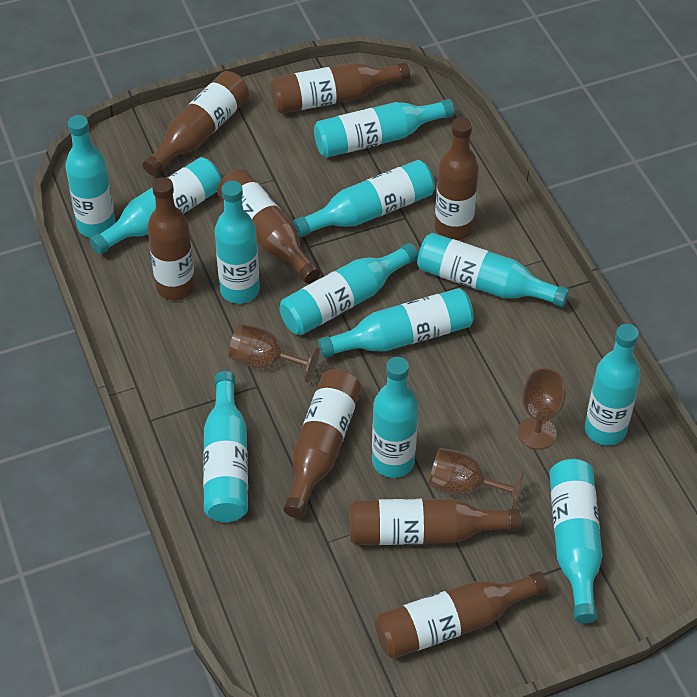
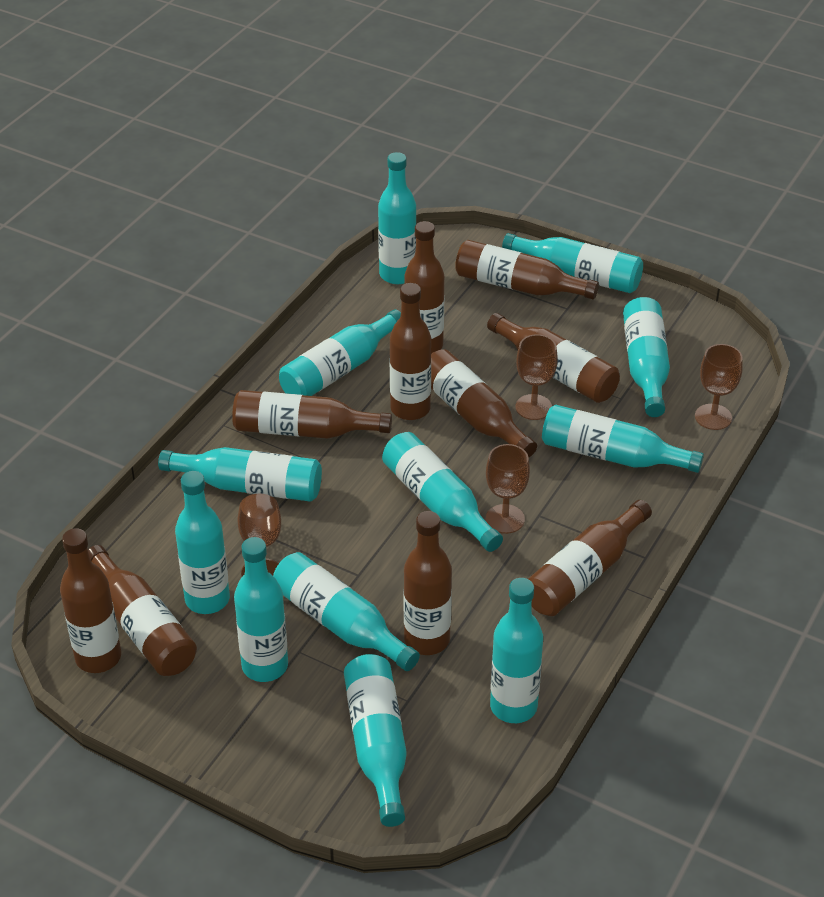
brown bottle: 8 -> 10
brown goblet: 3 -> 4

